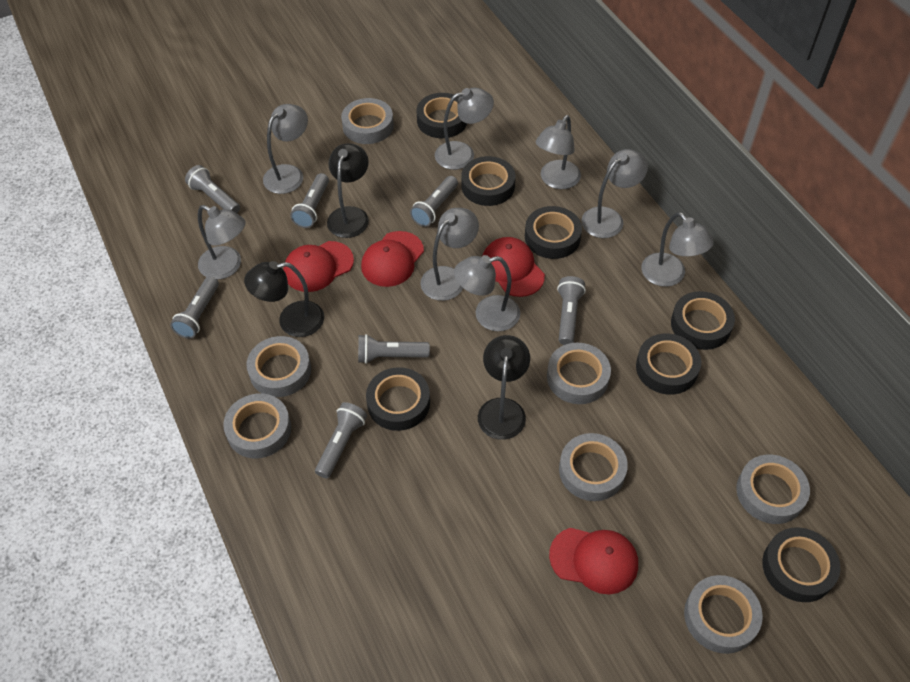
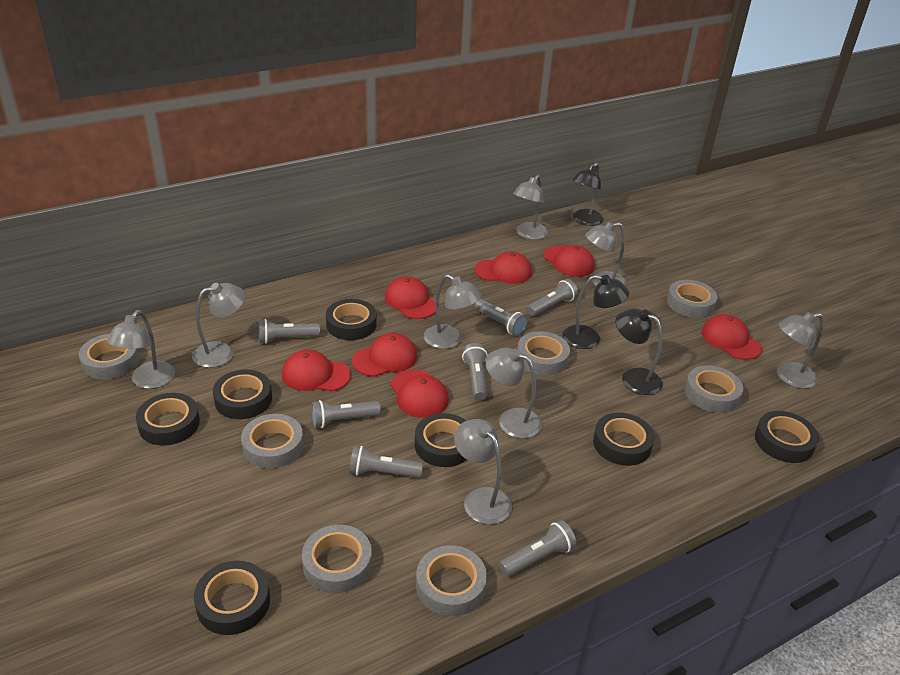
red cap: 4 -> 7

